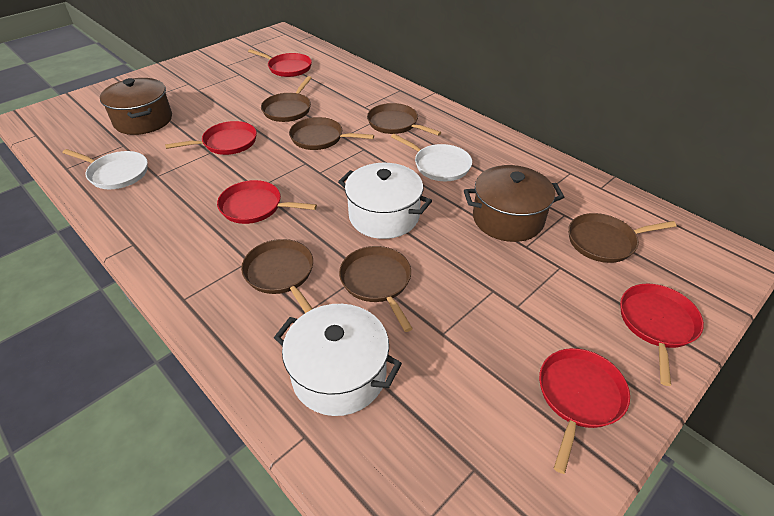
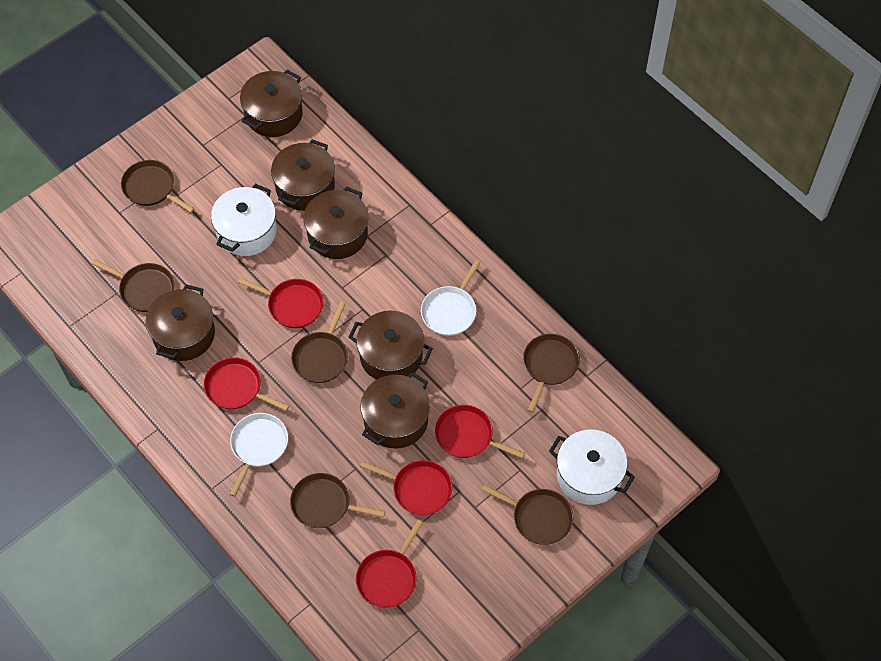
brown pot: 2 -> 6

